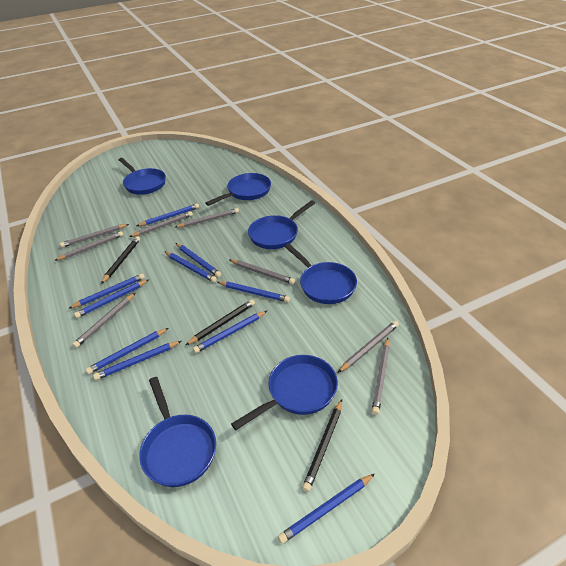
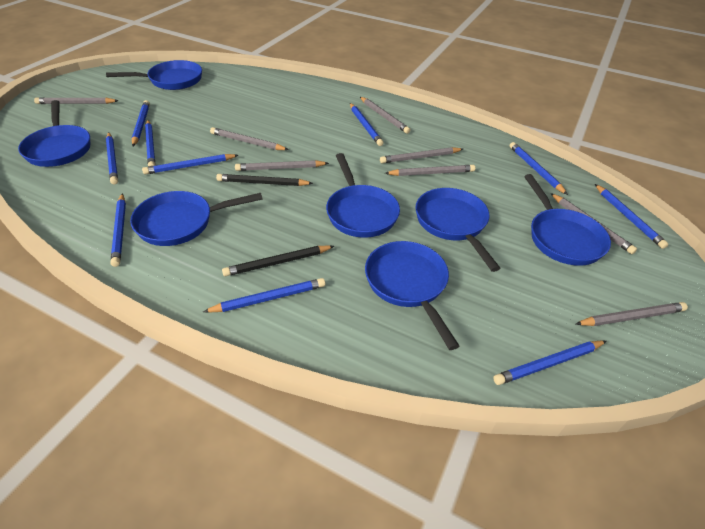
black pencil: 3 -> 2
blue pan: 6 -> 7

